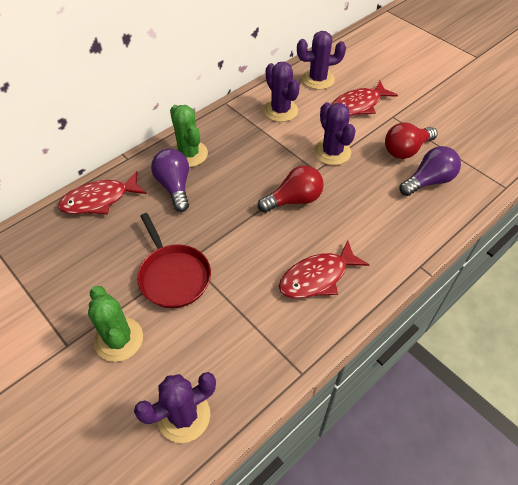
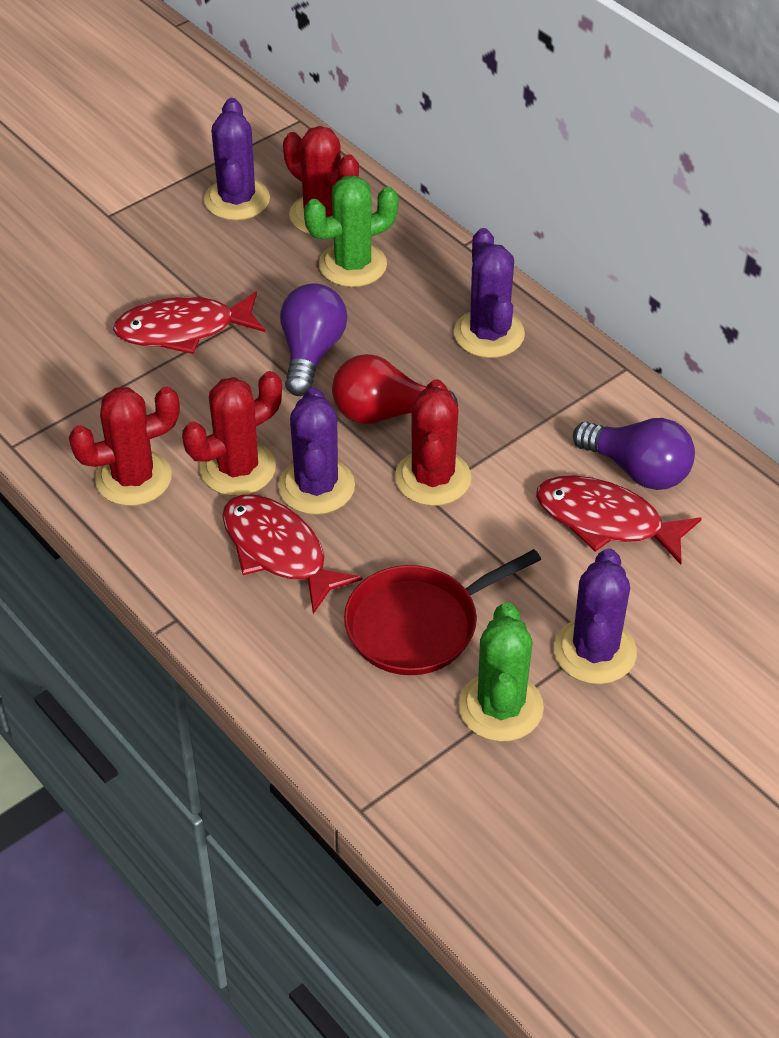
red cactus: 0 -> 4
red light bulb: 2 -> 1

